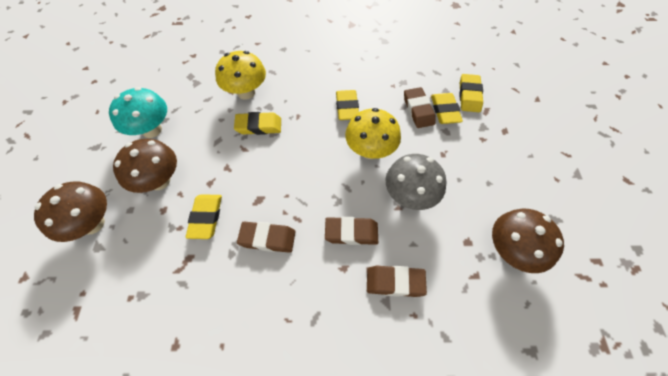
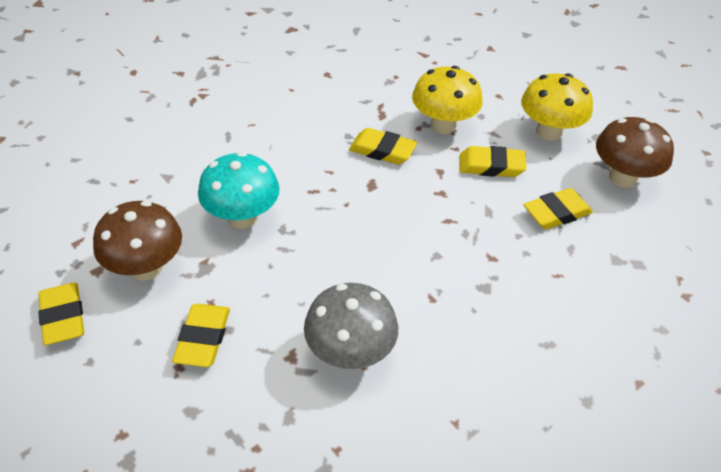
brown eraser: 4 -> 0
brown mushroom: 3 -> 2

